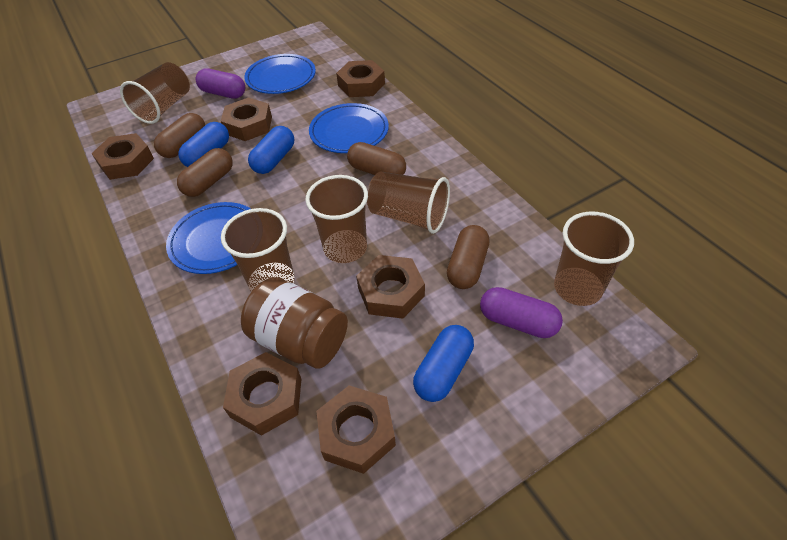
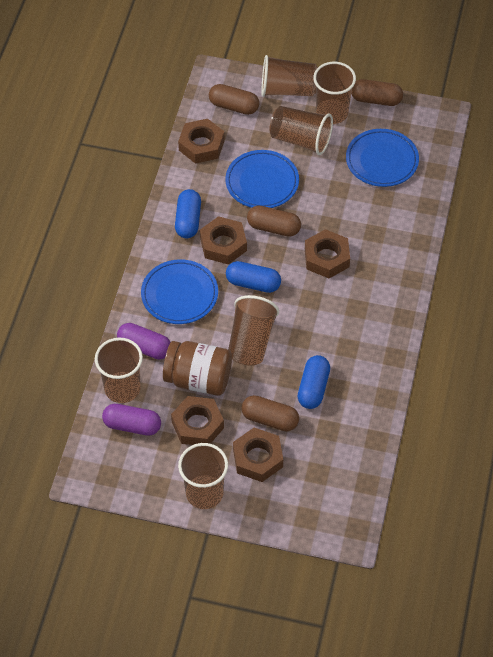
brown cup: 5 -> 6
brown nut: 6 -> 5

